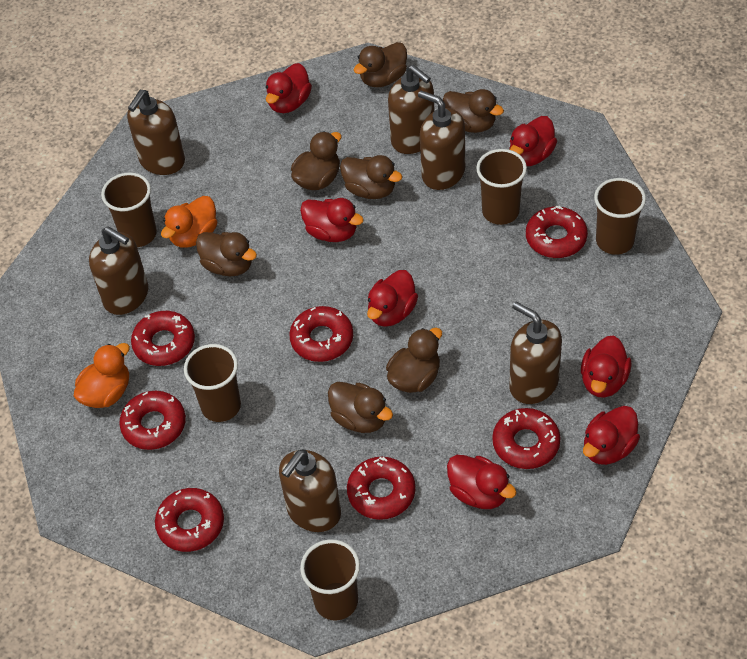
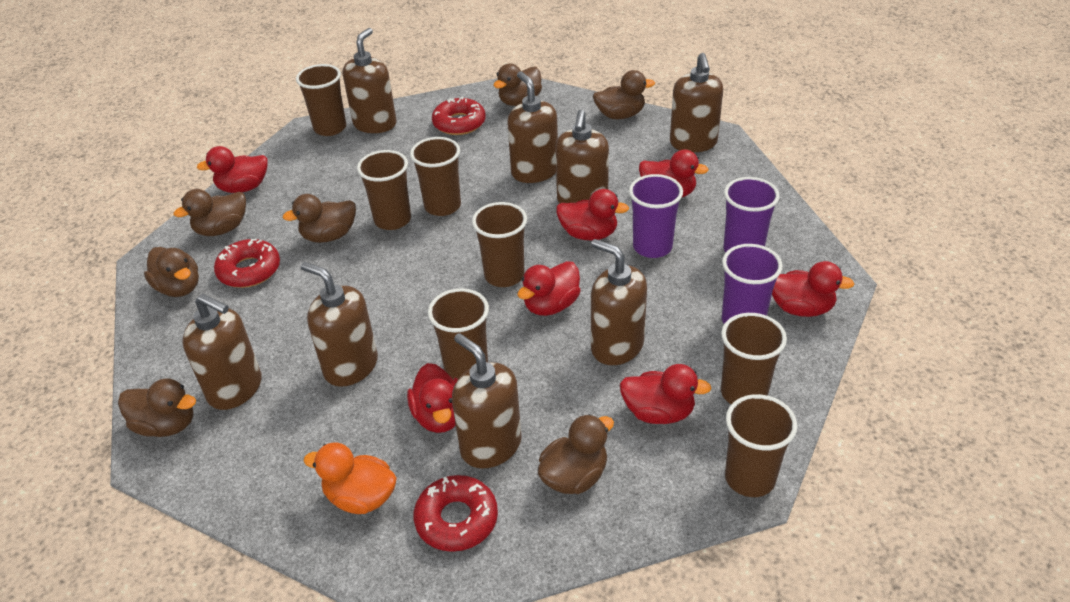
brown cup: 5 -> 7
brown soap dispenser: 6 -> 8
orange duck: 2 -> 1
purple cup: 0 -> 3
red donut: 7 -> 3

